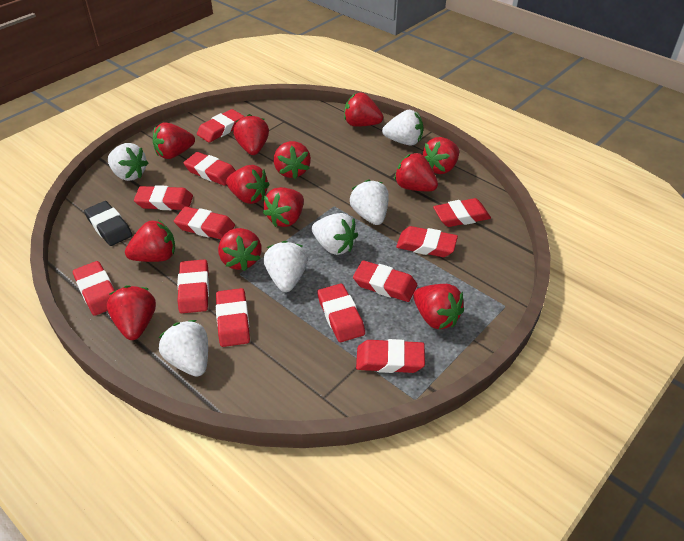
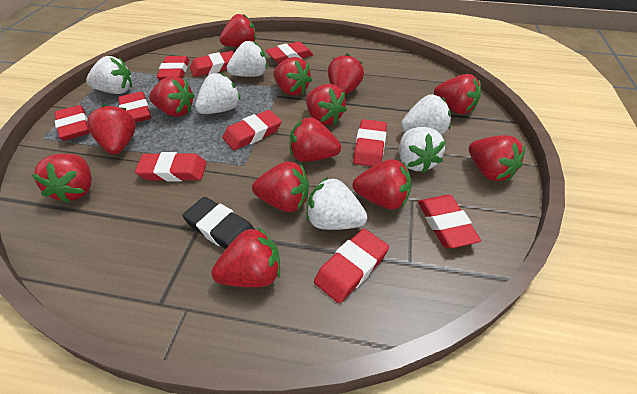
red eraser: 12 -> 10
red strawberry: 12 -> 13

